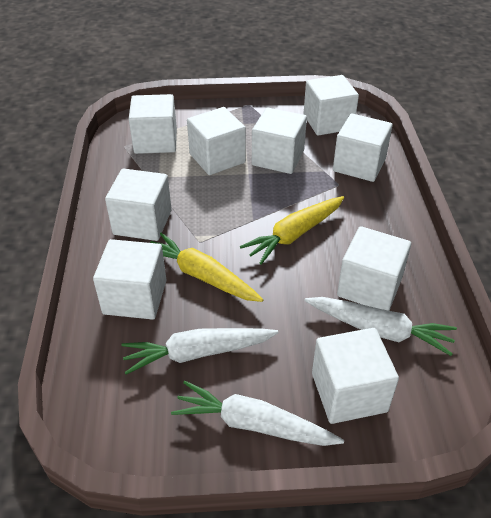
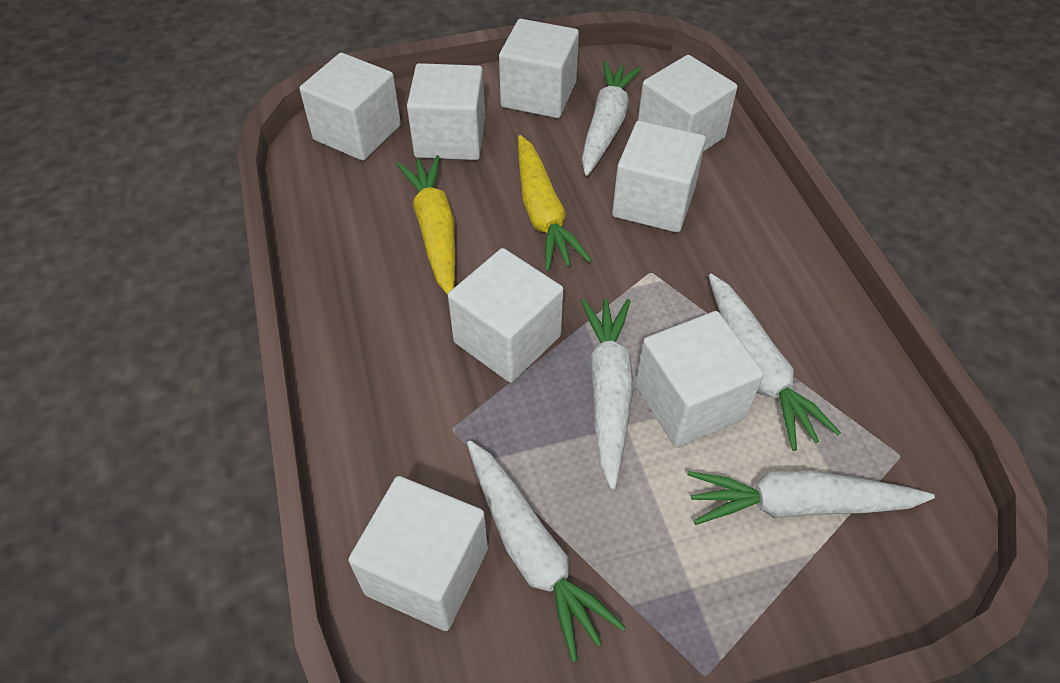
white carrot: 3 -> 5
white cube: 9 -> 8

